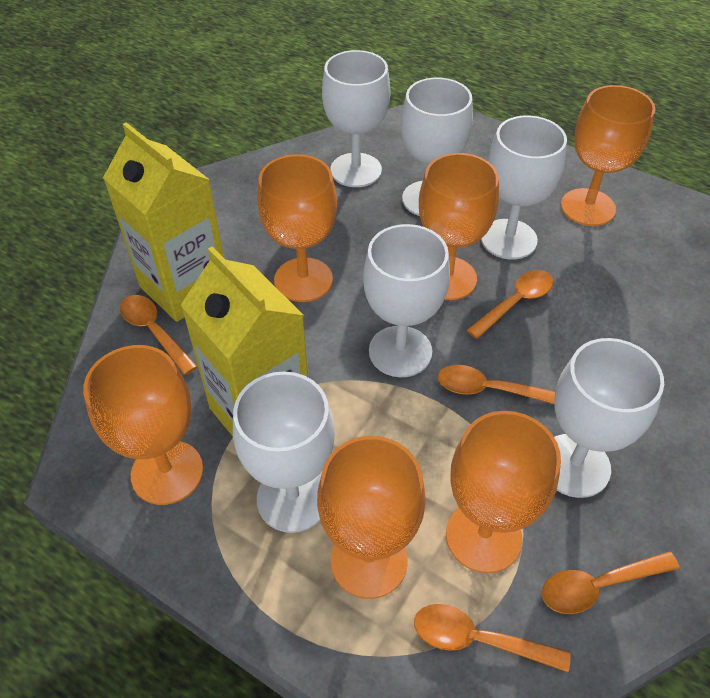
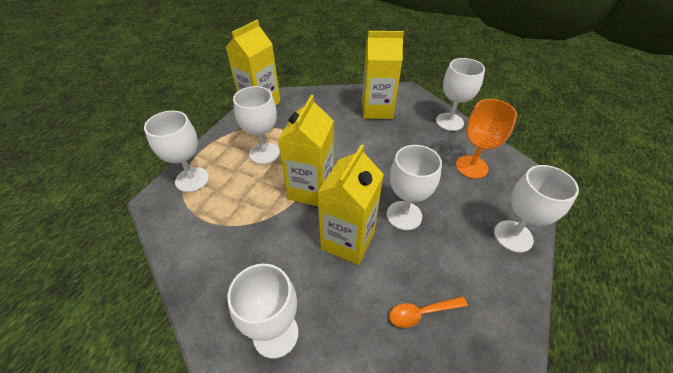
orange goblet: 6 -> 1
orange spoon: 5 -> 1
yellow carton: 2 -> 4

